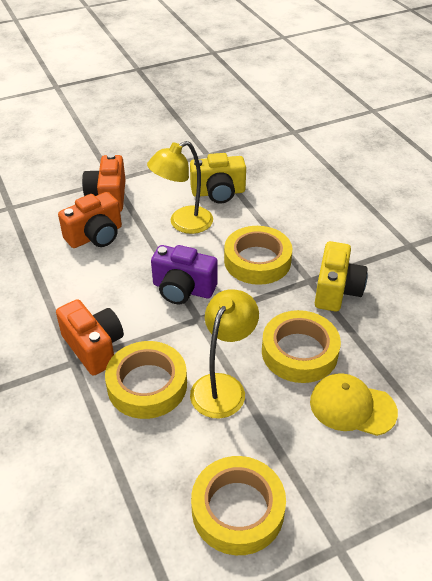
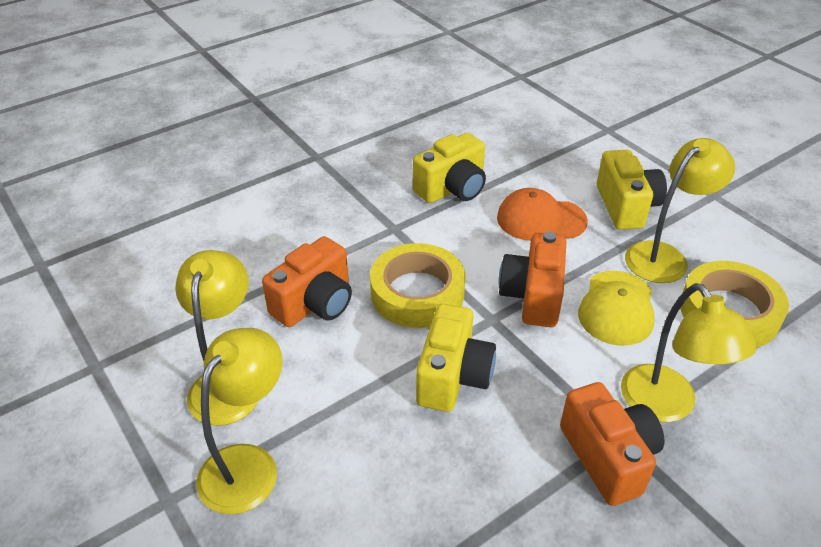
orange cap: 0 -> 1
purple camera: 1 -> 0
yellow camera: 2 -> 3
yellow lamp: 2 -> 4
yellow tape: 4 -> 2

